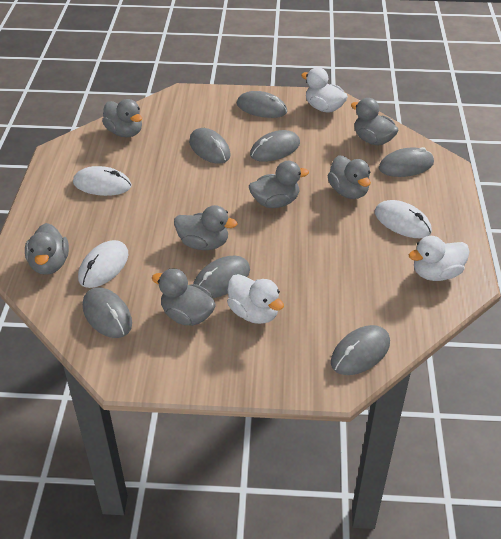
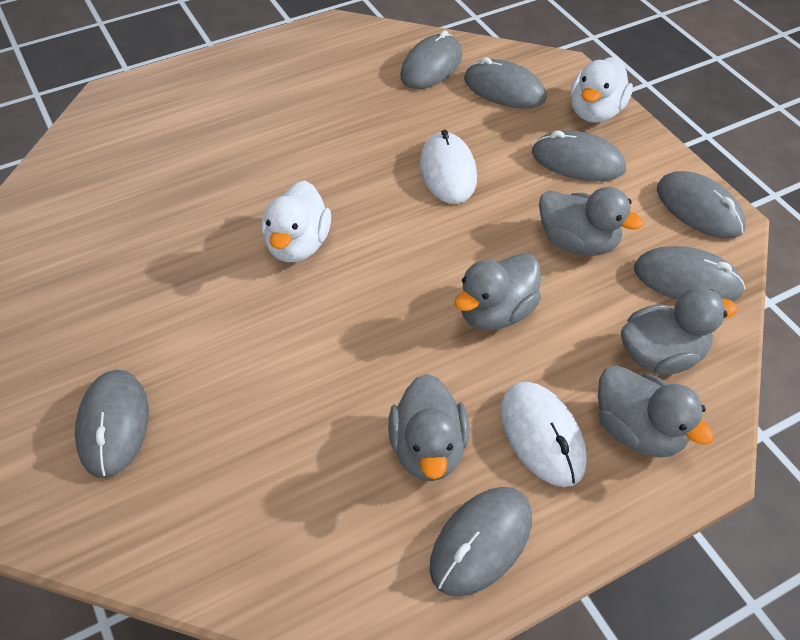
grey duck: 7 -> 5
white duck: 3 -> 2
white mouse: 3 -> 2

